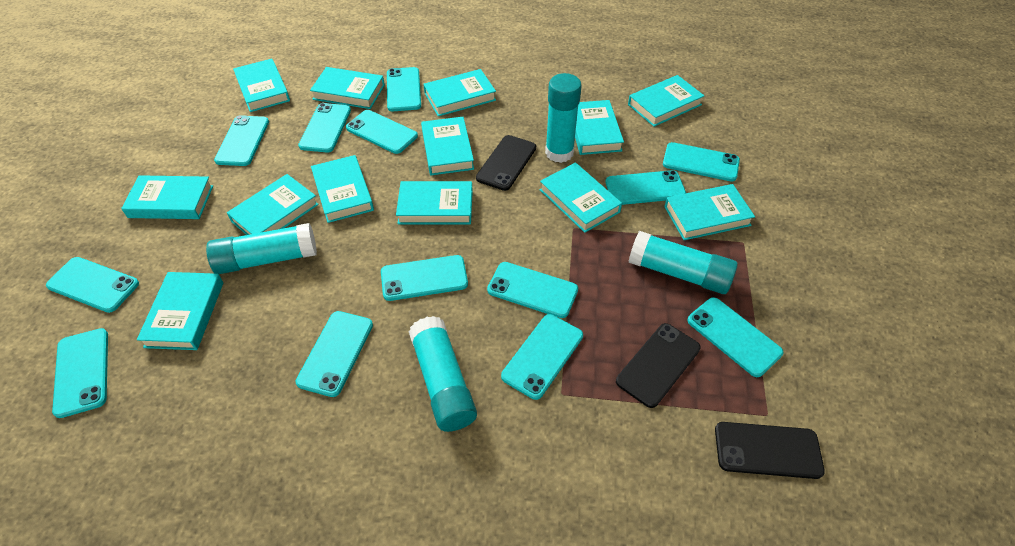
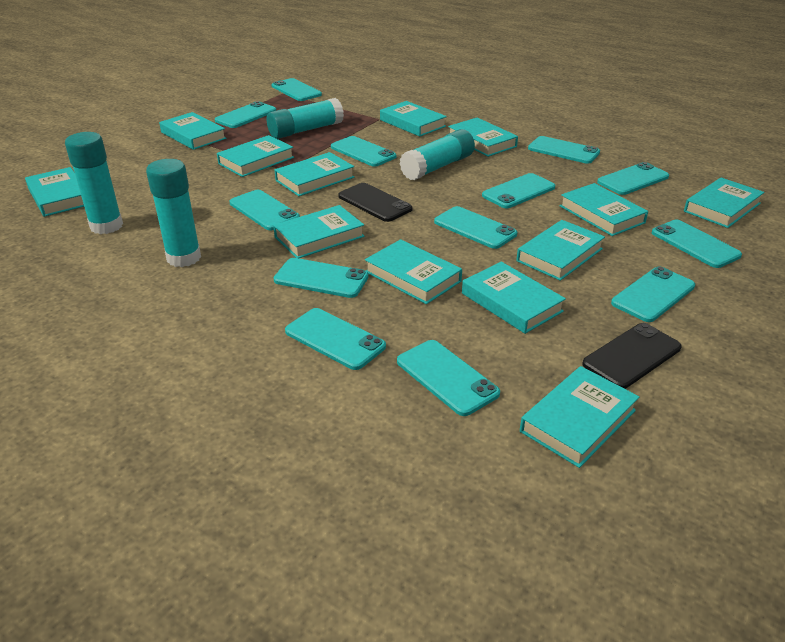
black phone: 3 -> 2

